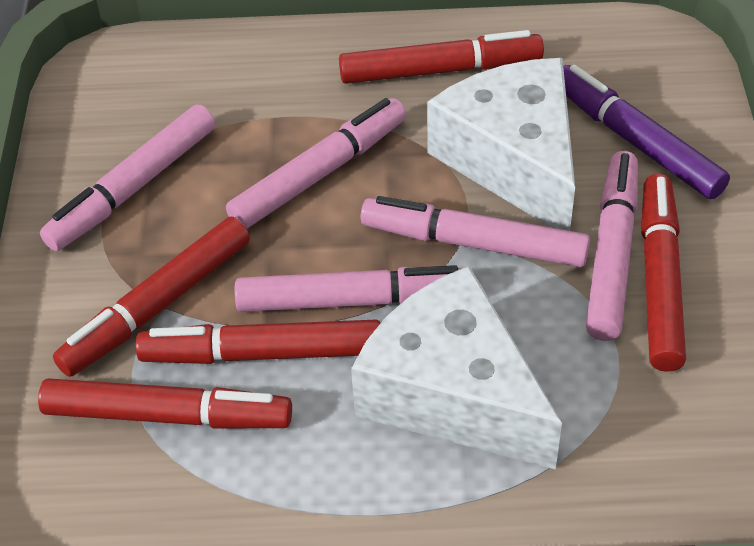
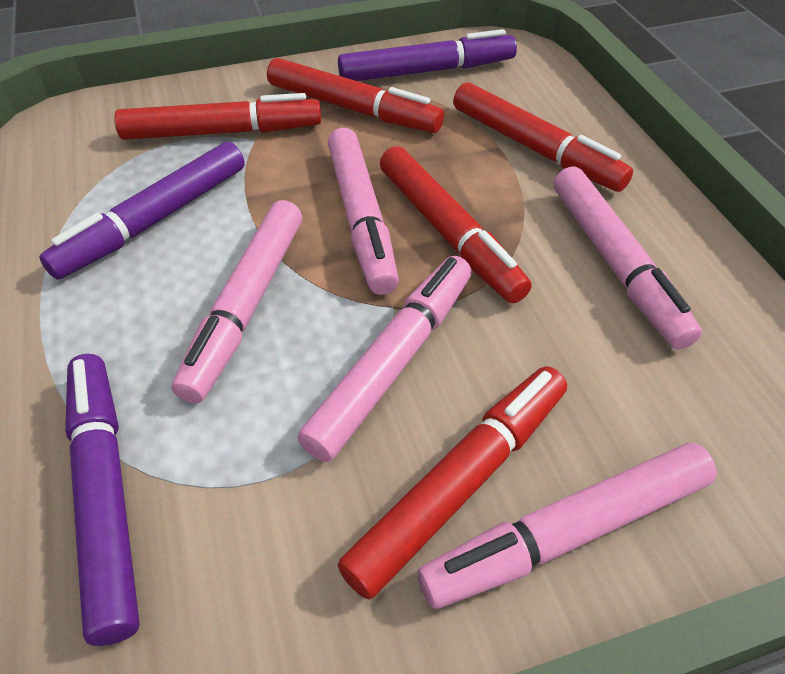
purple marker: 1 -> 3
white cheese: 2 -> 0

